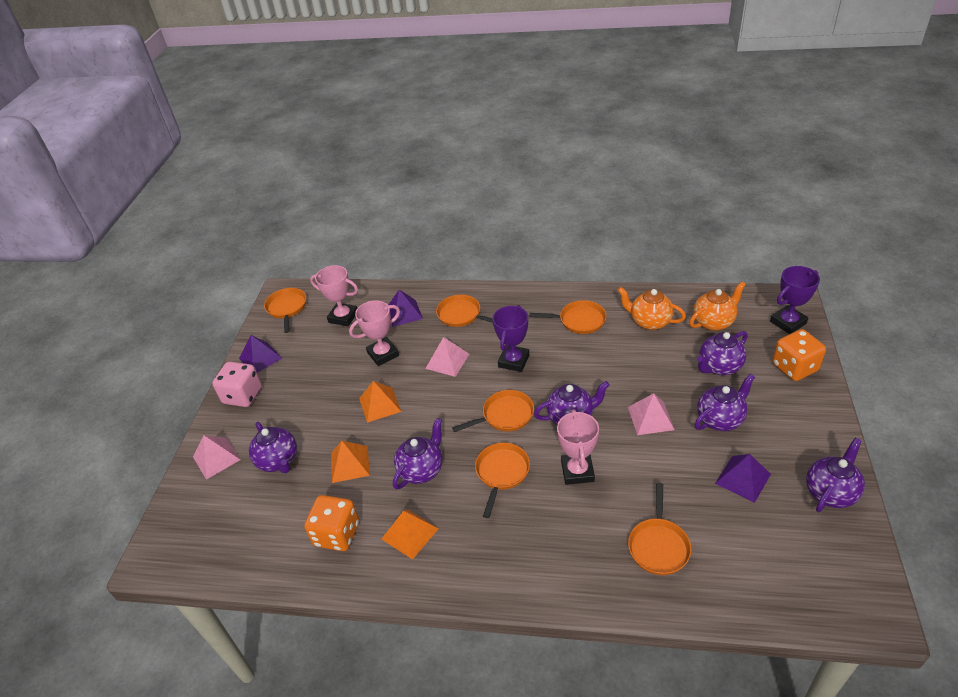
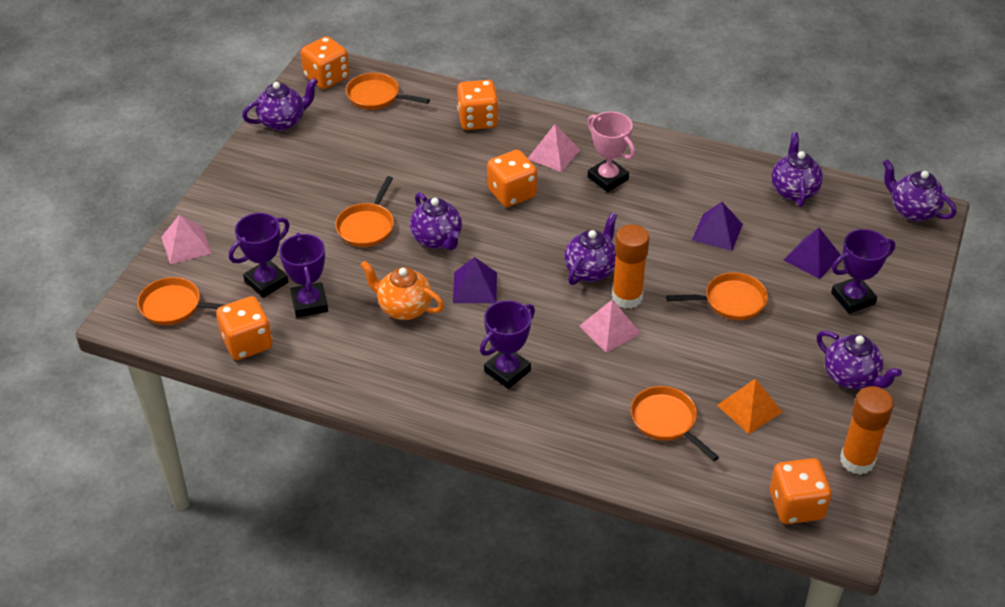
orange dice: 2 -> 5
orange glue stick: 0 -> 2
orange pan: 6 -> 5
orange pyramid: 3 -> 1
orange teapot: 2 -> 1
pink dice: 1 -> 0
pink trophy: 3 -> 1
purple trophy: 2 -> 4

